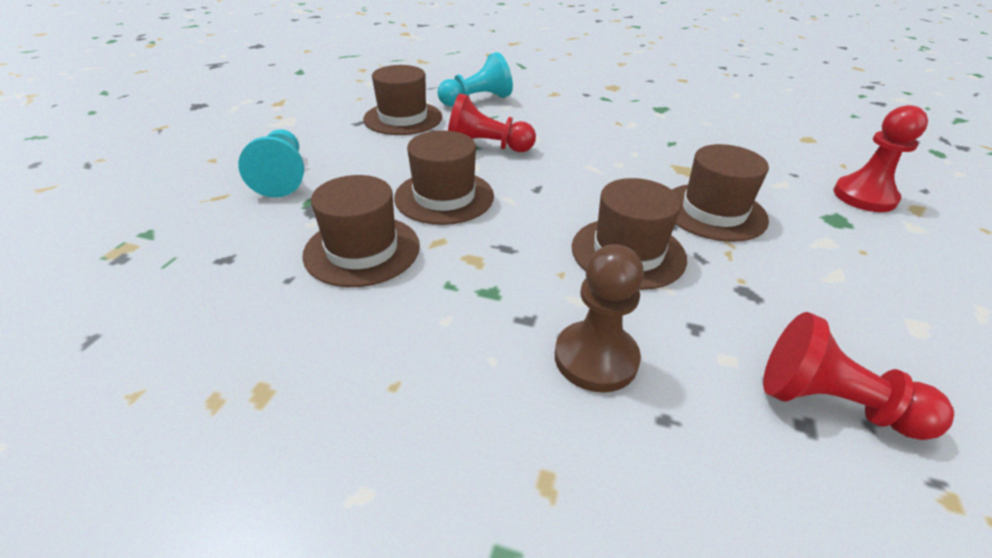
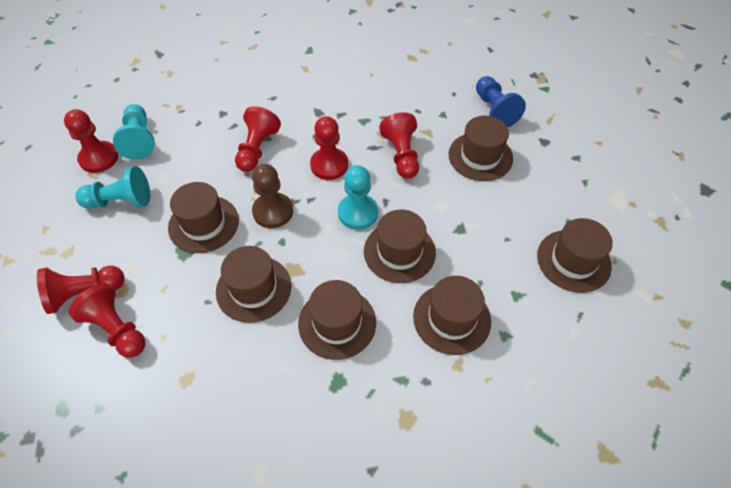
blue pawn: 0 -> 1
brown hat: 5 -> 7
red pawn: 3 -> 6
turquoise pawn: 2 -> 3

